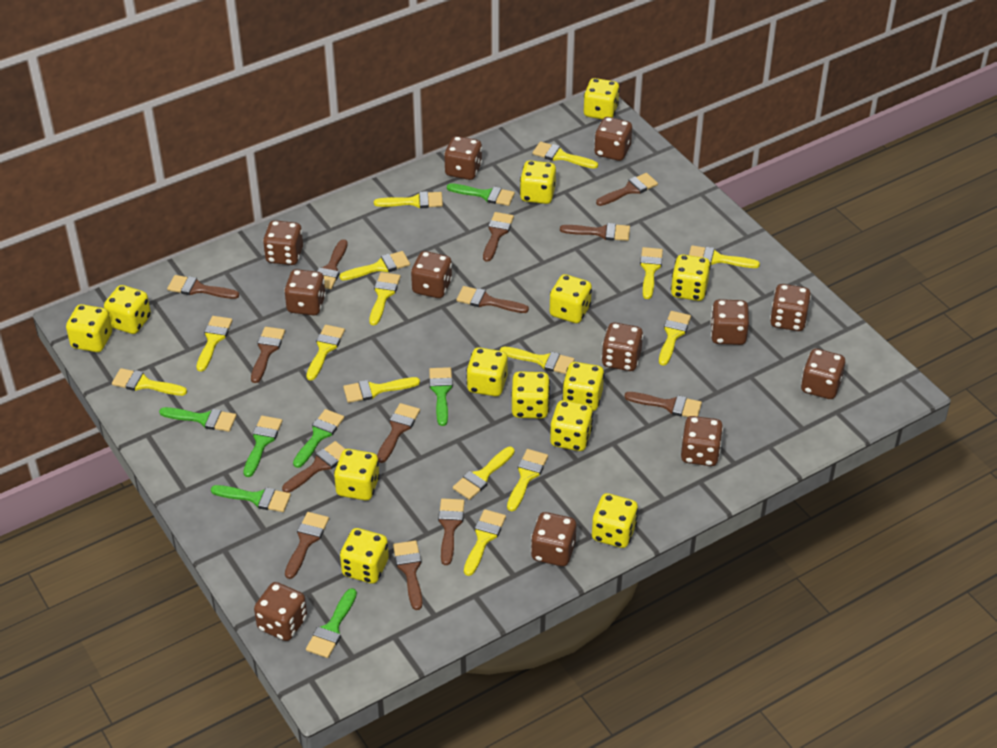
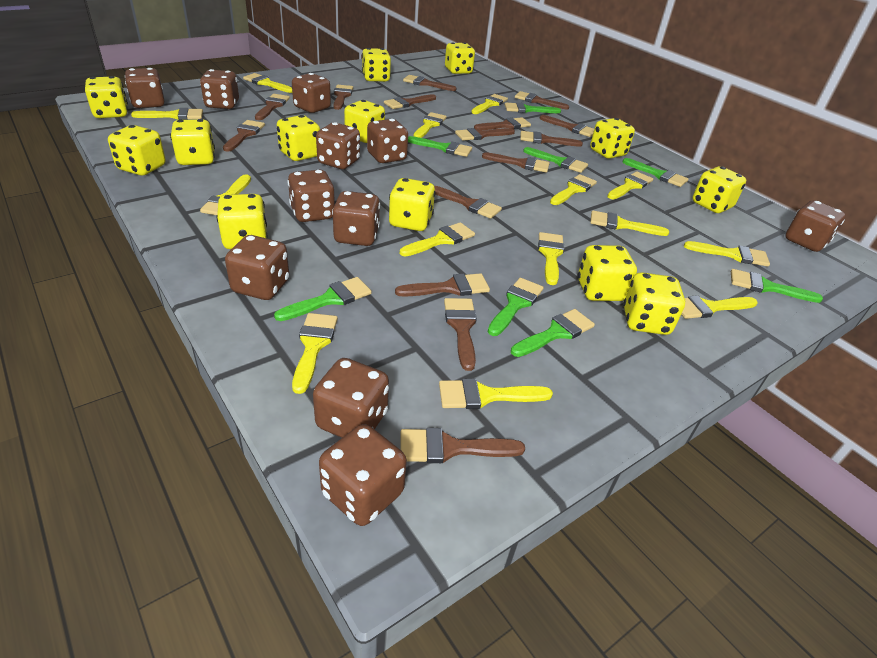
brown brush: 13 -> 15
brown dice: 12 -> 11
green brush: 7 -> 8
yellow brush: 15 -> 14

